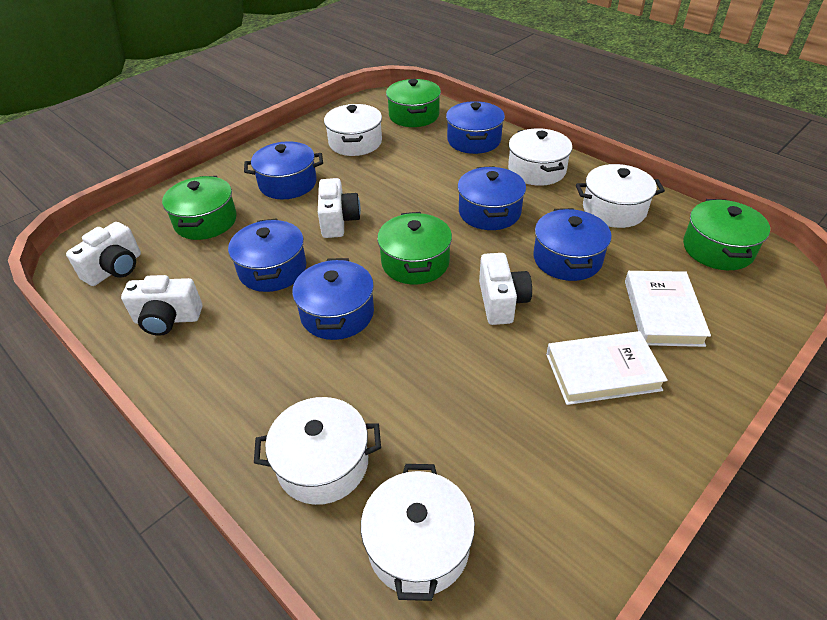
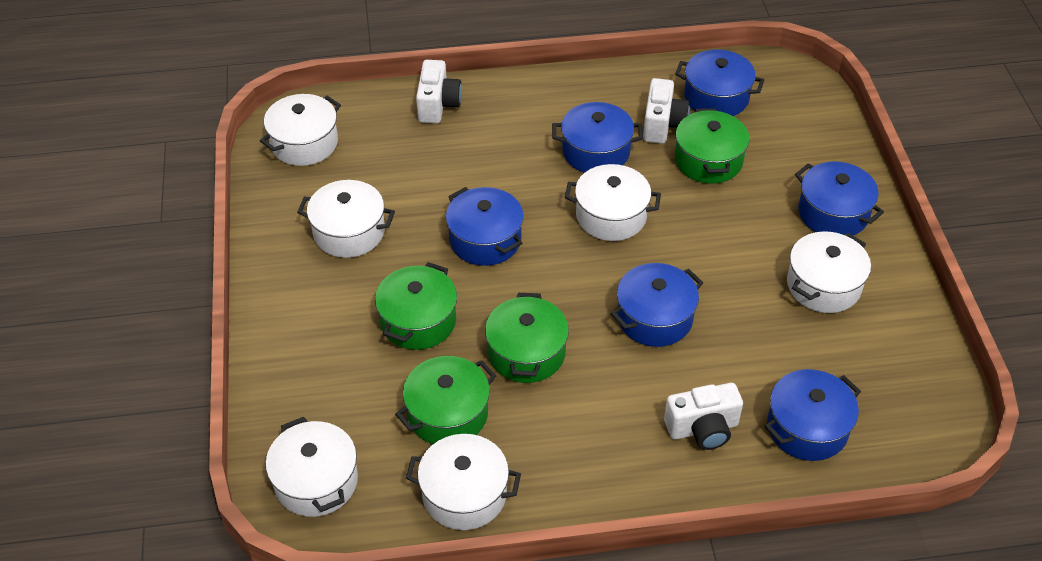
white book: 2 -> 0
white camera: 4 -> 3
white pot: 5 -> 6

